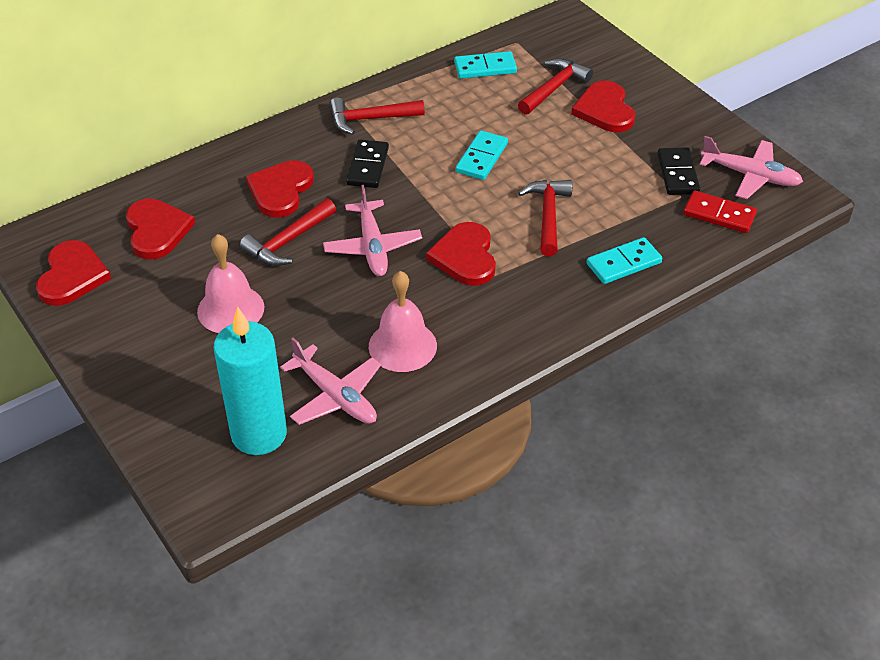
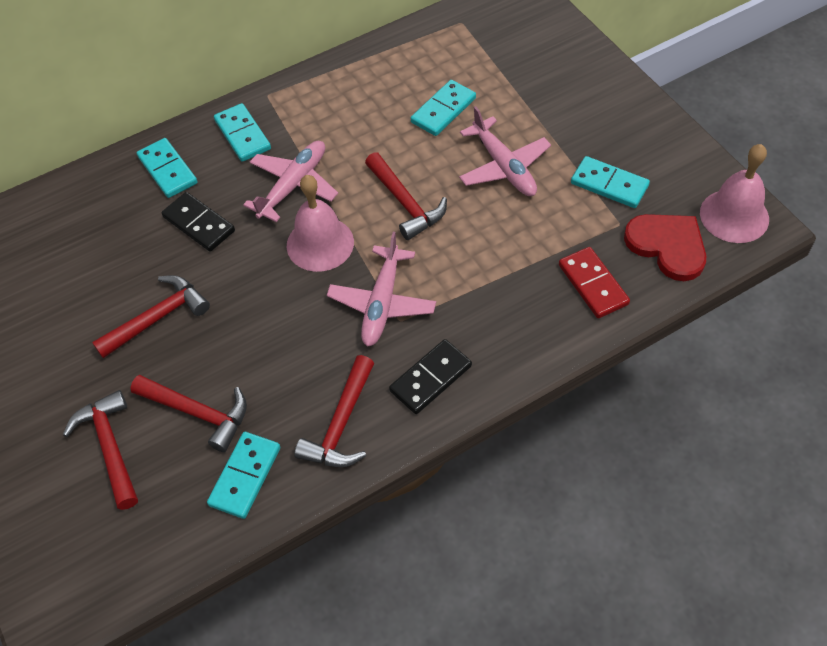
red hammer: 4 -> 5
red heart: 5 -> 1
turquoise candle: 1 -> 0
turquoise domino: 3 -> 5

